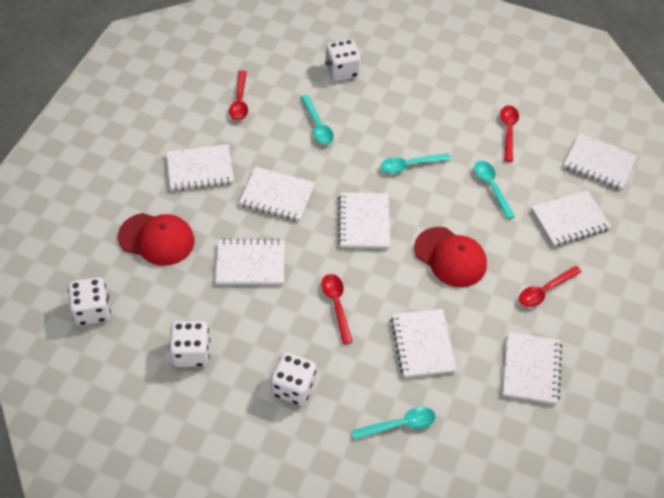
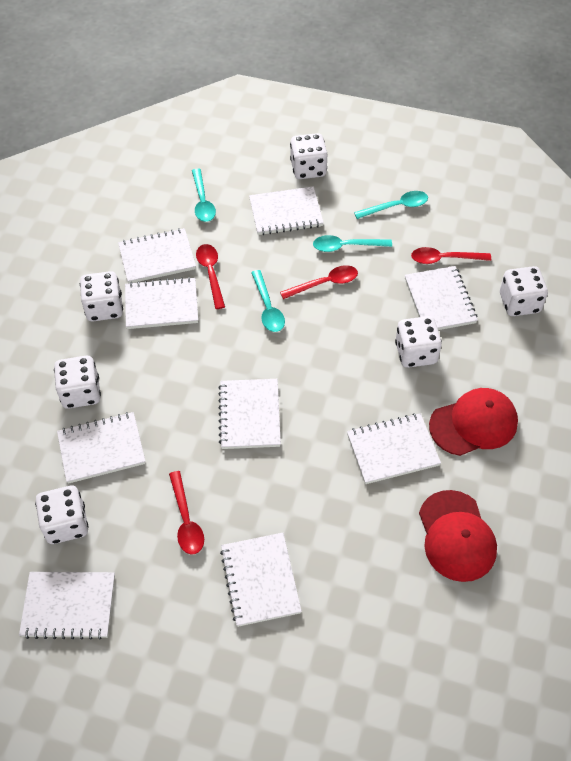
white dice: 4 -> 6
white notebook: 8 -> 9

